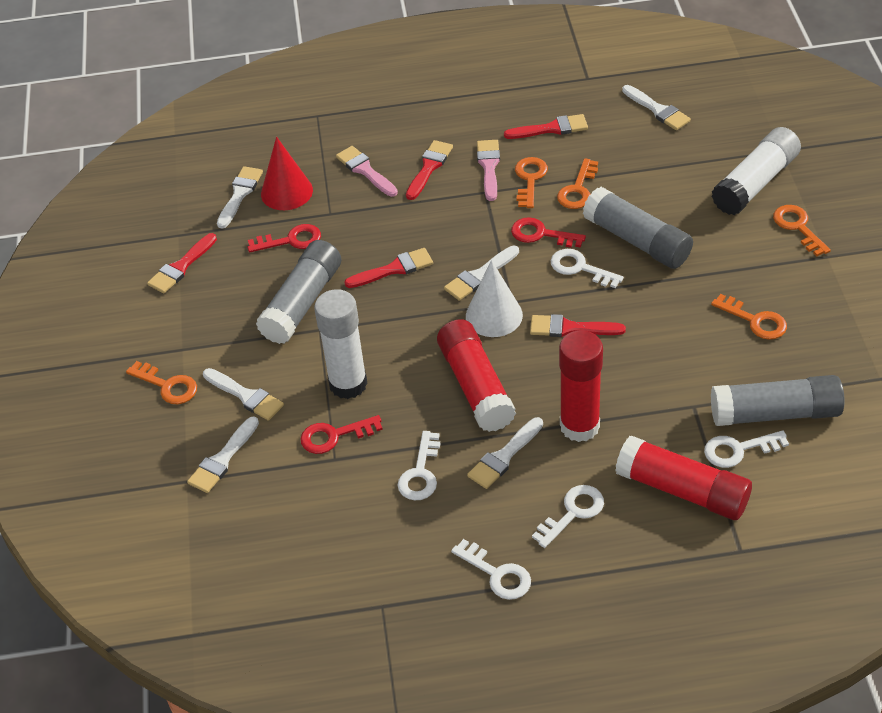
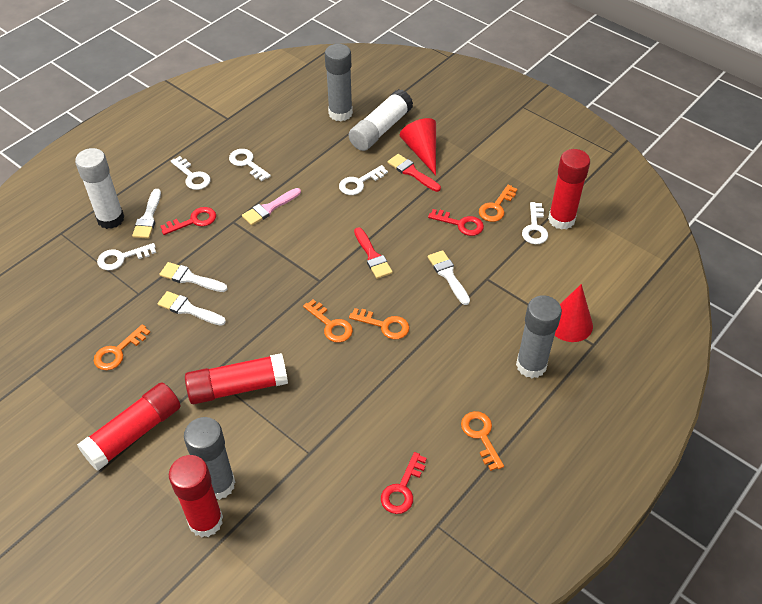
pink brush: 2 -> 1
red brush: 5 -> 2
red cone: 1 -> 2
red glue stick: 3 -> 4
white brush: 6 -> 4
white cone: 1 -> 0

